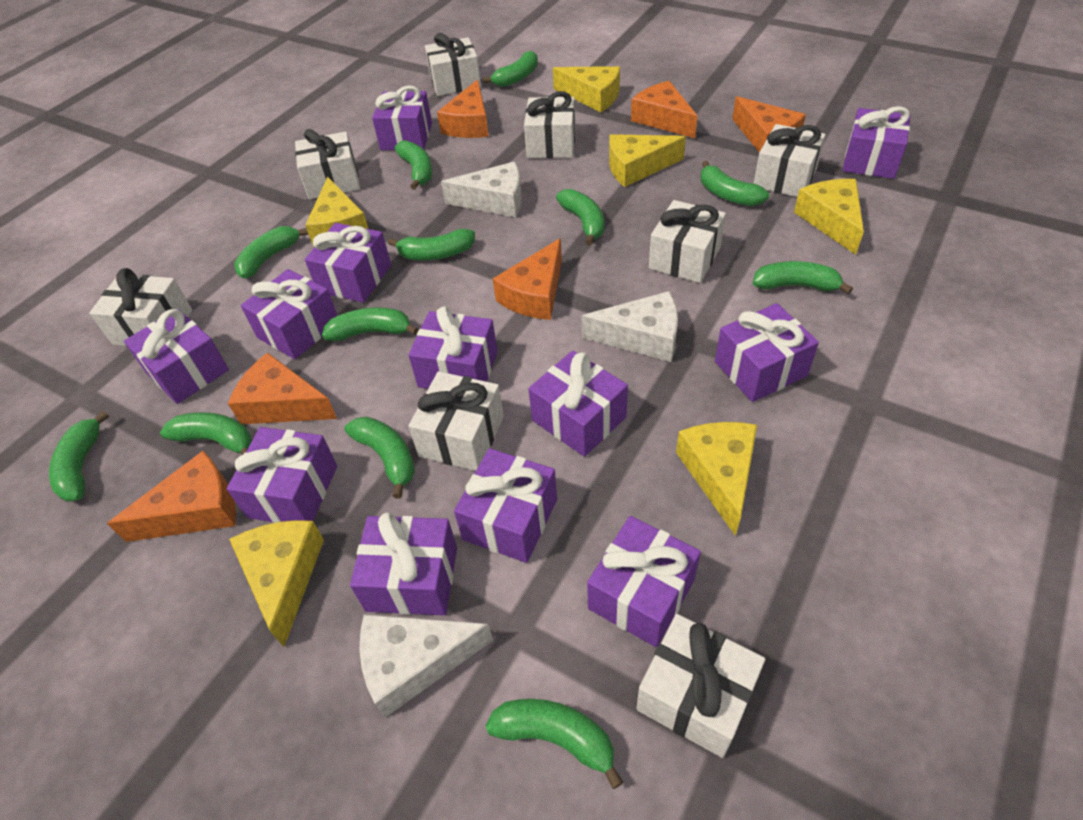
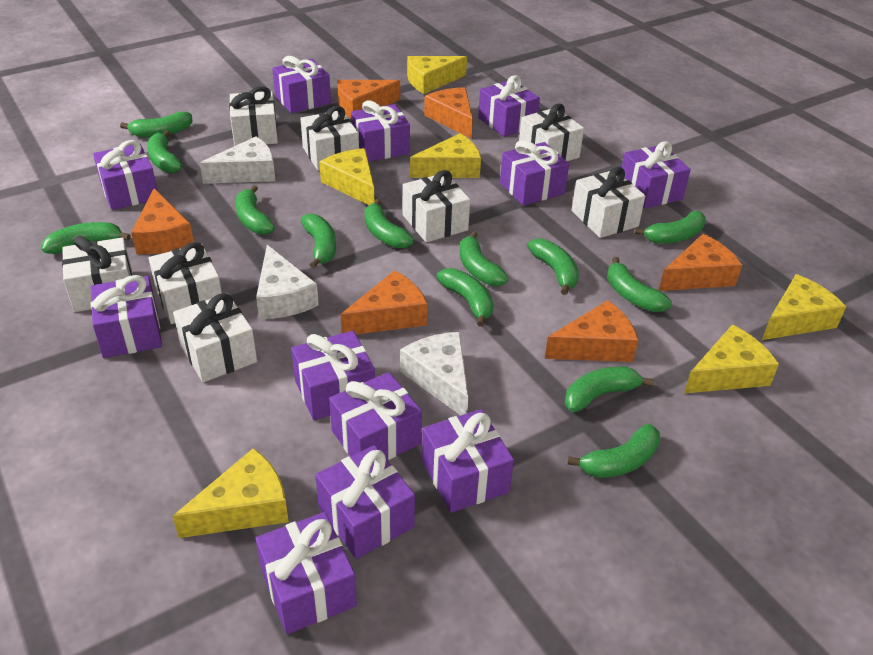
green banana: 12 -> 13

